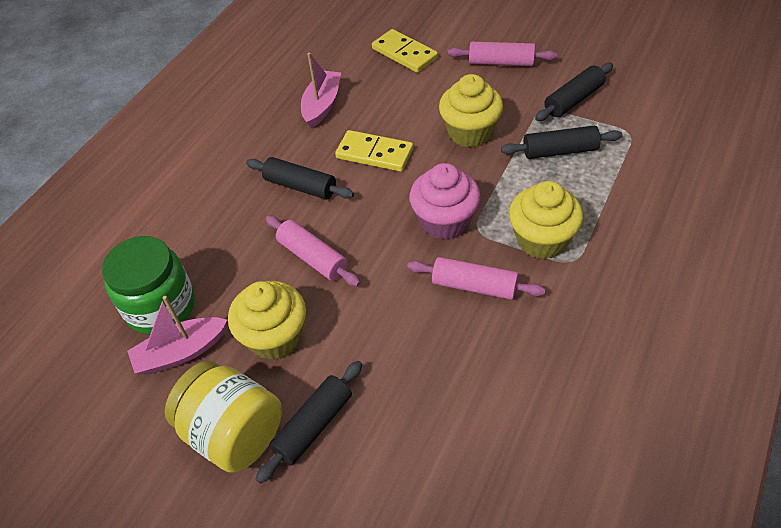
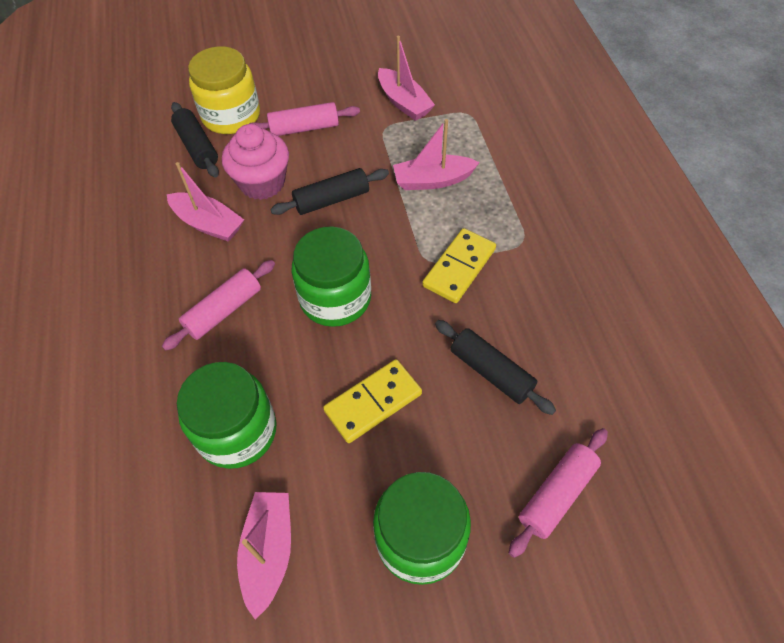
black rolling pin: 4 -> 3
green jar: 1 -> 3
pink boat: 2 -> 4
yellow cupcake: 3 -> 0

